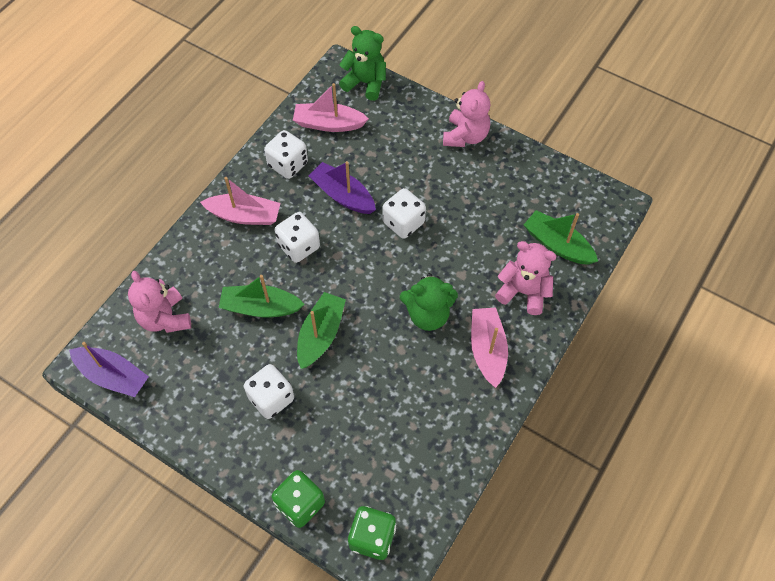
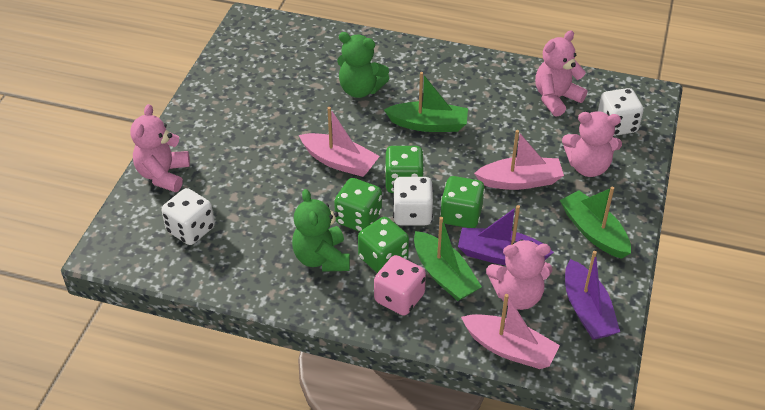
green dice: 2 -> 4
pink dice: 0 -> 1
pink teddy bear: 3 -> 4
white dice: 4 -> 3

